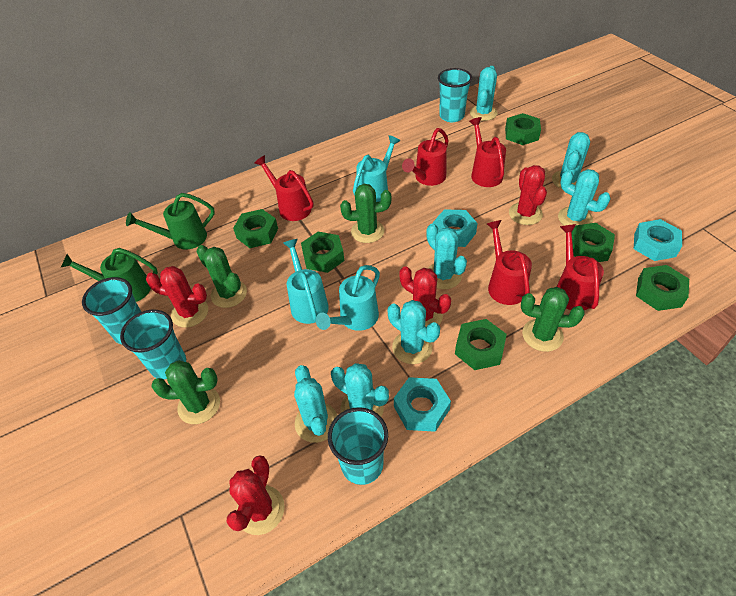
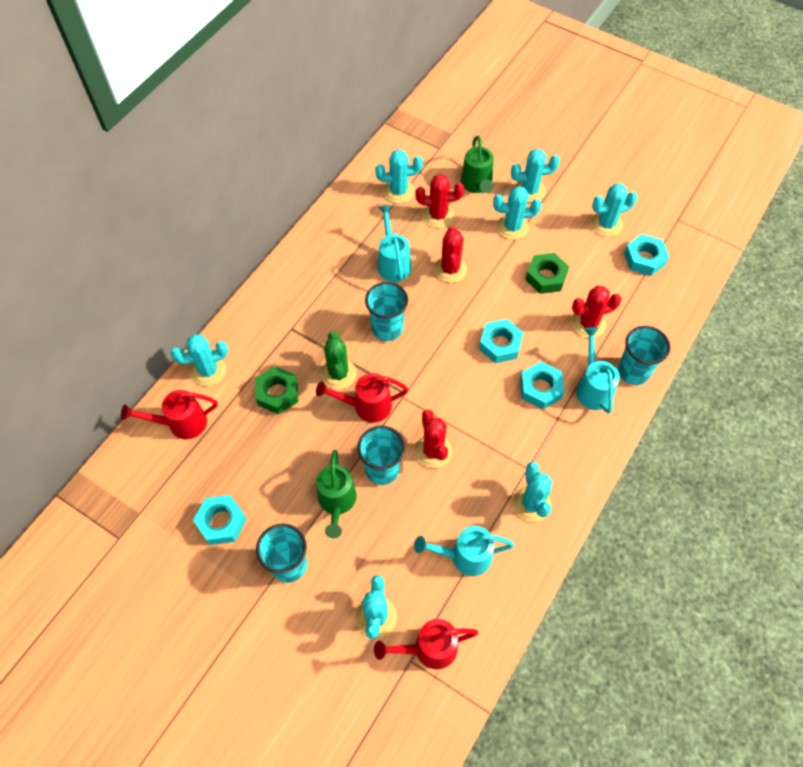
green cactus: 4 -> 1
green nut: 6 -> 2
red watering can: 5 -> 3
turquoise nut: 3 -> 4

